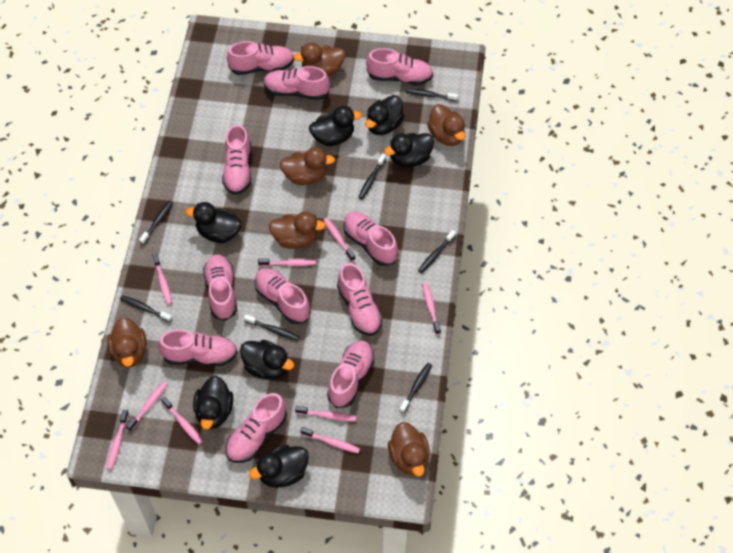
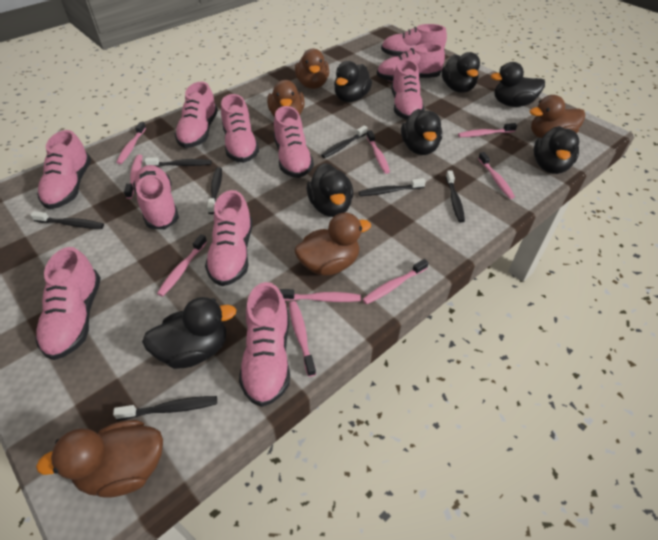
brown duck: 6 -> 5

